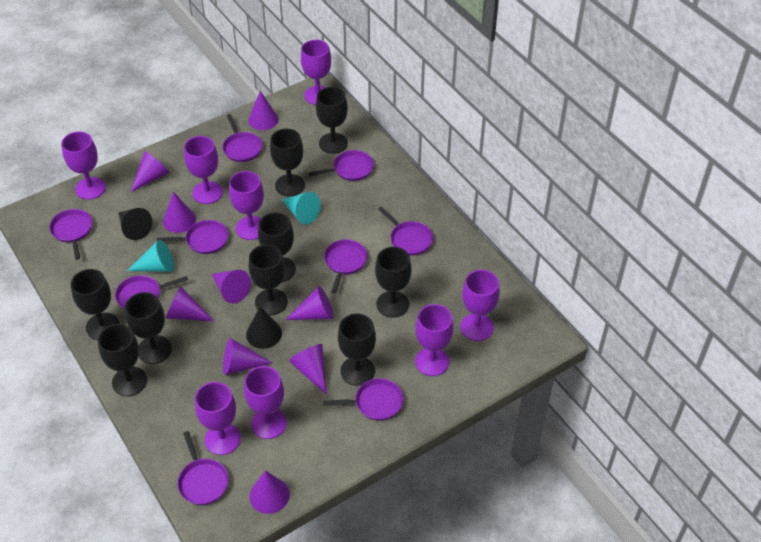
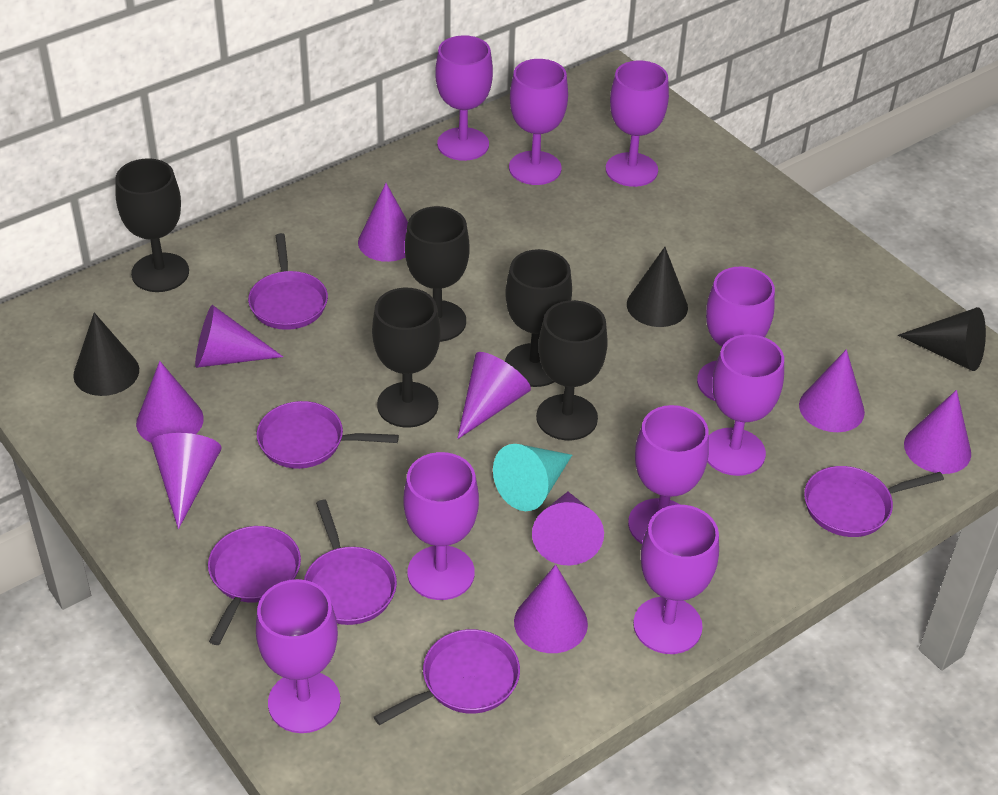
black cone: 2 -> 3
black goblet: 9 -> 5
purple goblet: 8 -> 9
purple pan: 9 -> 6
turquoise cone: 2 -> 1

